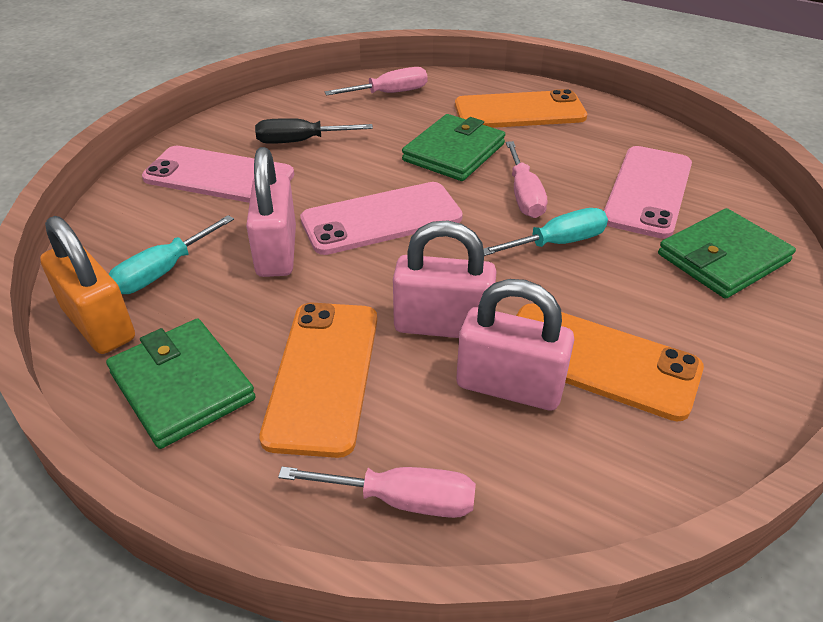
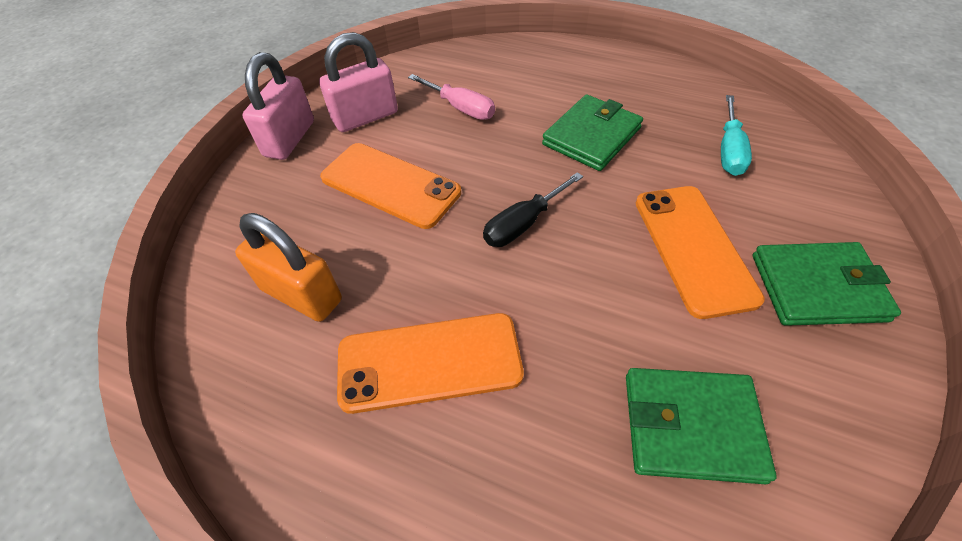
pink padlock: 3 -> 2
pink phone: 3 -> 0
pink screwdriver: 3 -> 1
turquoise screwdriver: 2 -> 1

